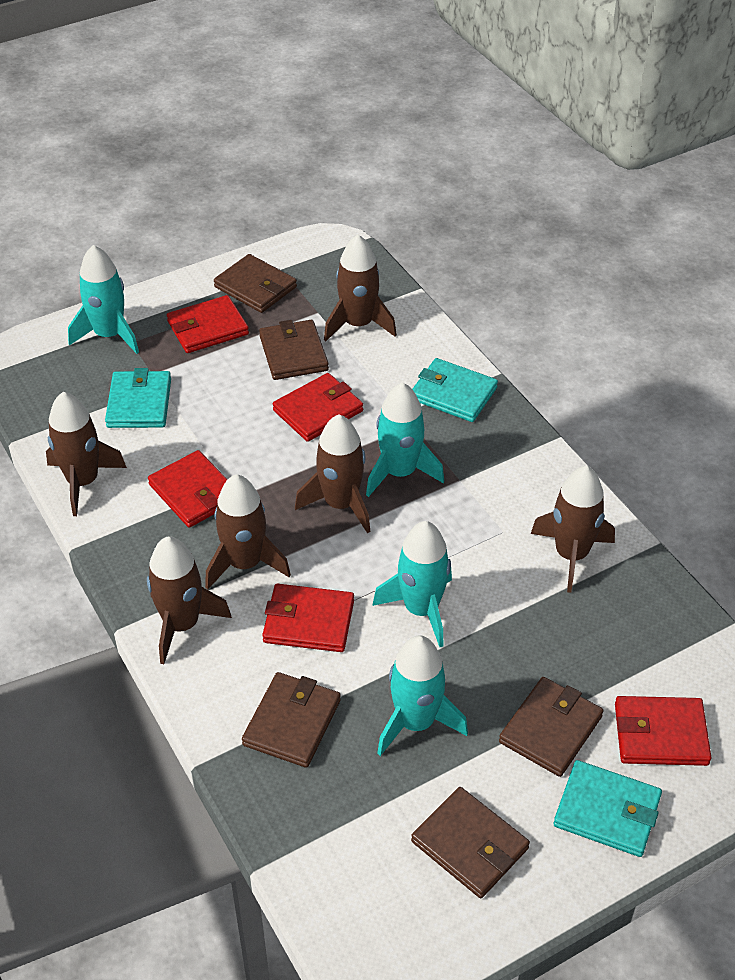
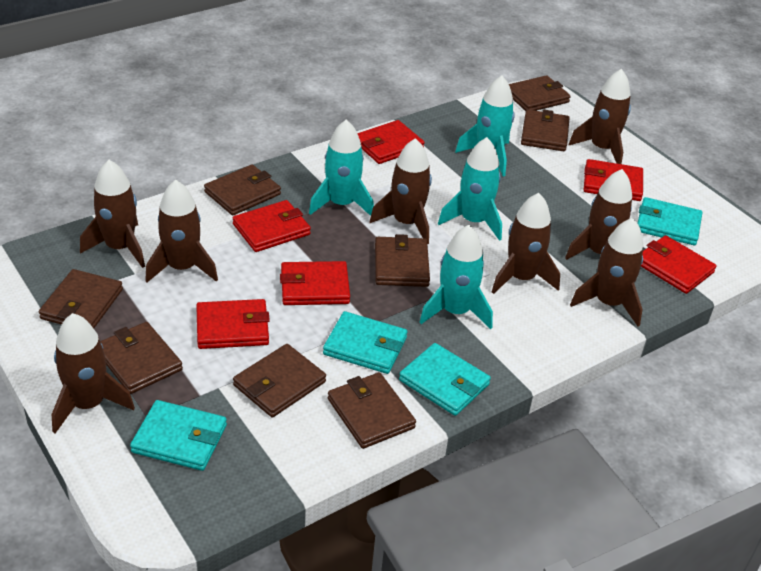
brown rocket: 6 -> 8
brown wallet: 5 -> 8
red wallet: 5 -> 6
turquoise wallet: 3 -> 4

